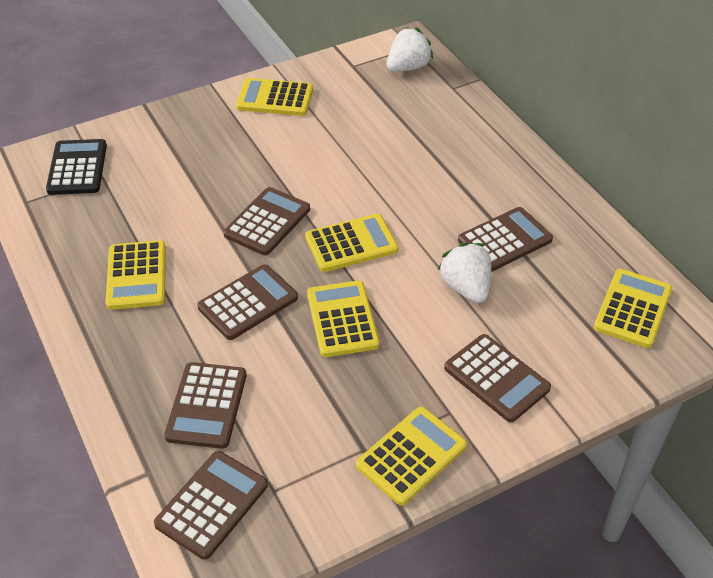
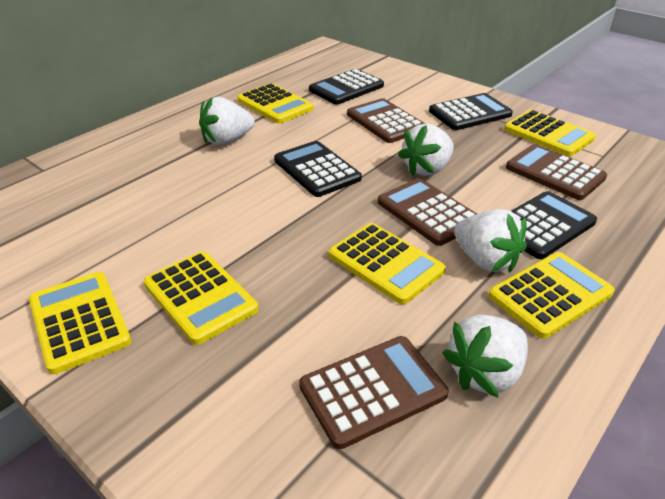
black calculator: 1 -> 4
brown calculator: 6 -> 4
white strawberry: 2 -> 4

